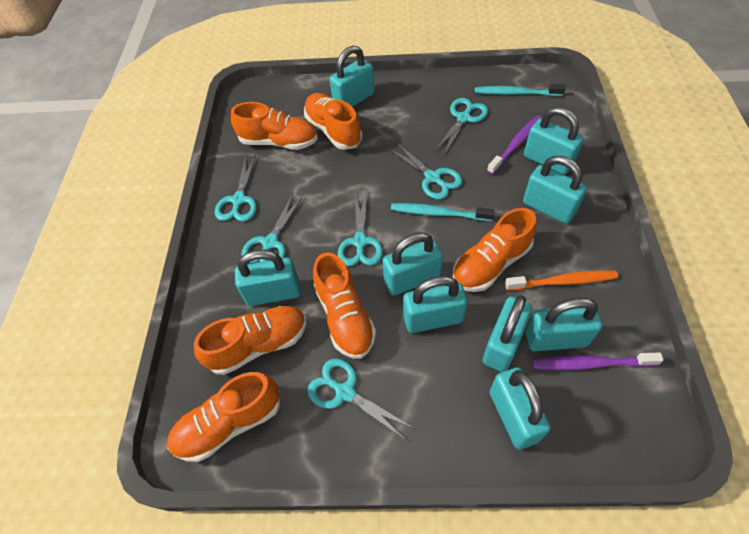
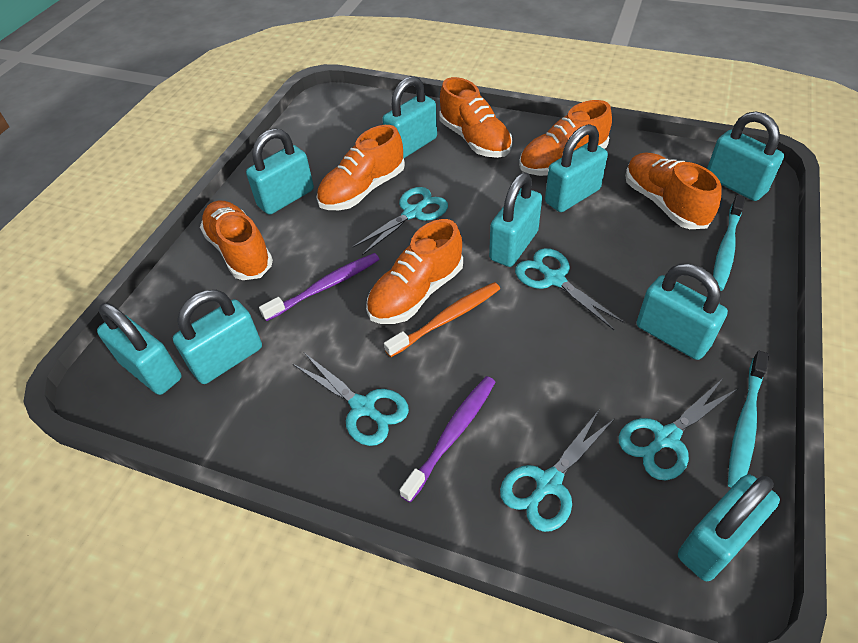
turquoise scissors: 6 -> 5

